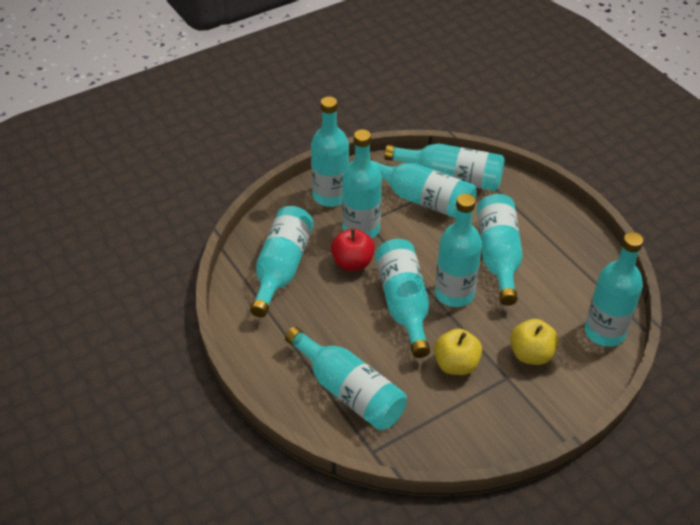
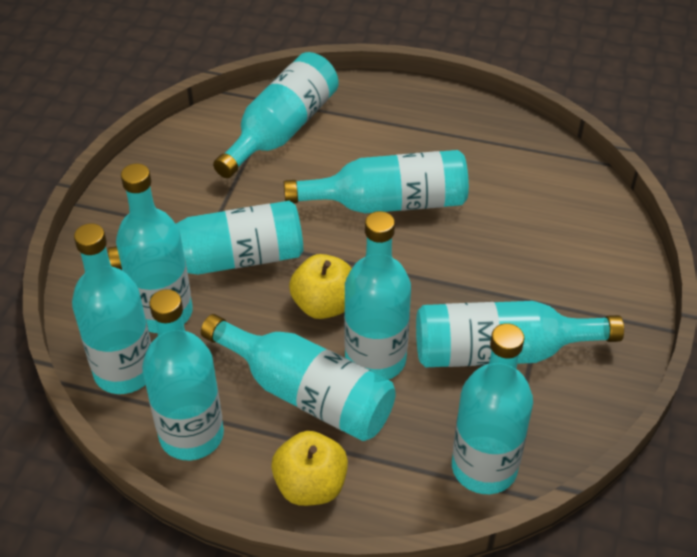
red apple: 1 -> 0

